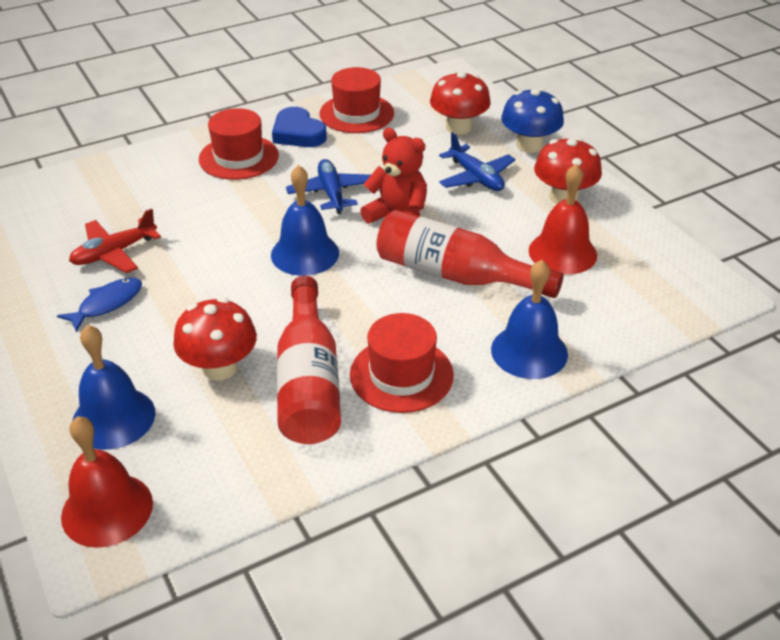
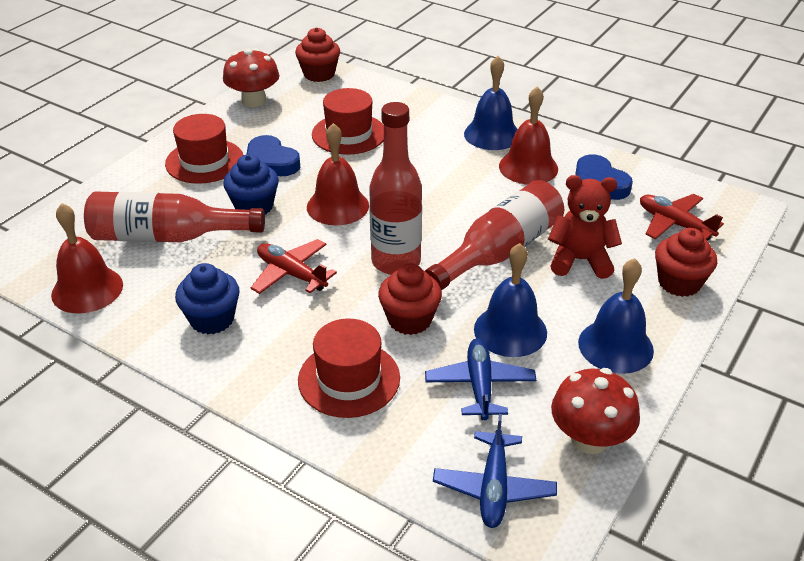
blue cupcake: 0 -> 2
blue fish: 1 -> 0
blue heart: 1 -> 2
blue mushroom: 1 -> 0
red bell: 2 -> 3
red bottle: 2 -> 3
red cupcake: 0 -> 3
red mushroom: 3 -> 2
red plane: 1 -> 2

